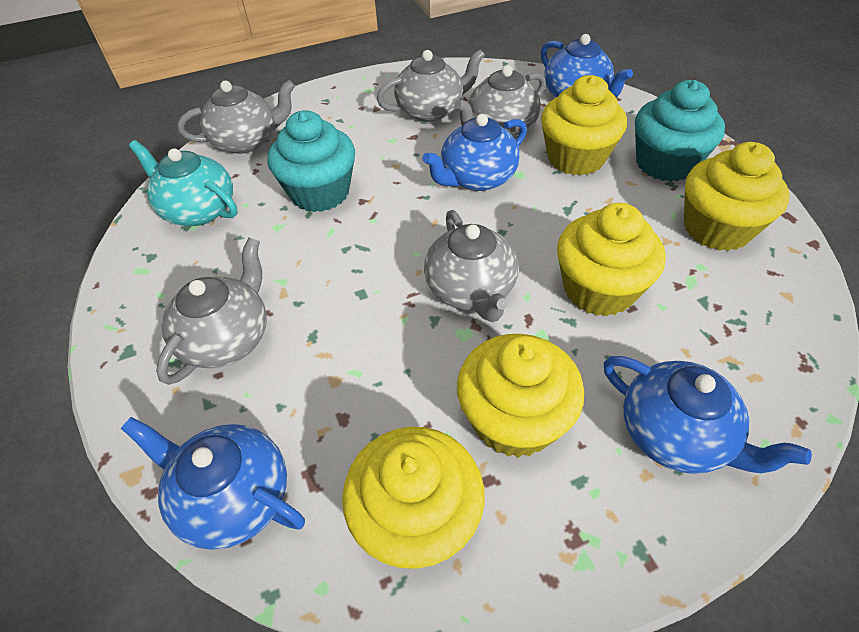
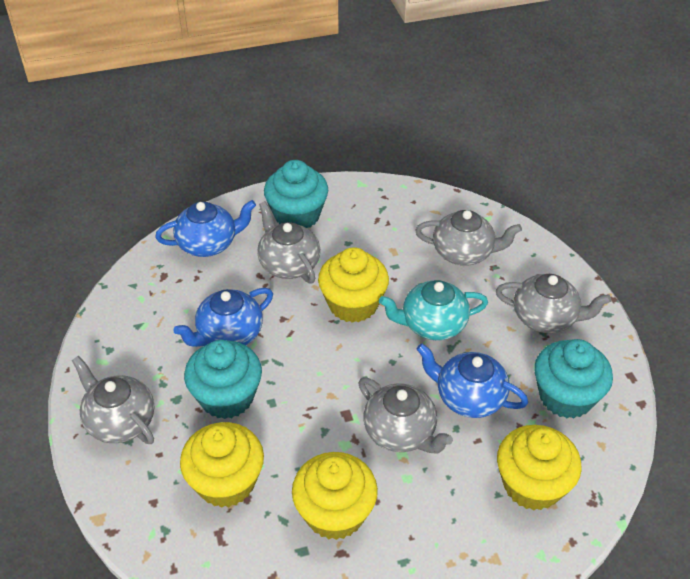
blue teapot: 4 -> 3
turquoise cupcake: 2 -> 3
yellow cupcake: 5 -> 4

